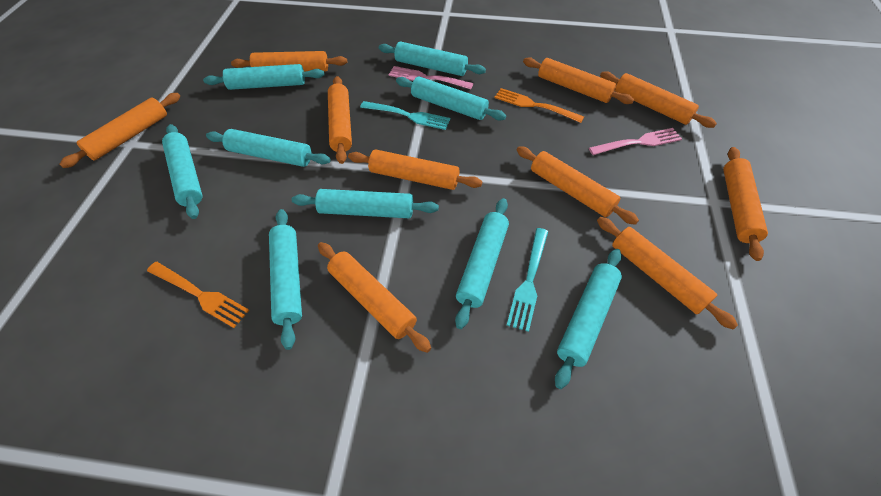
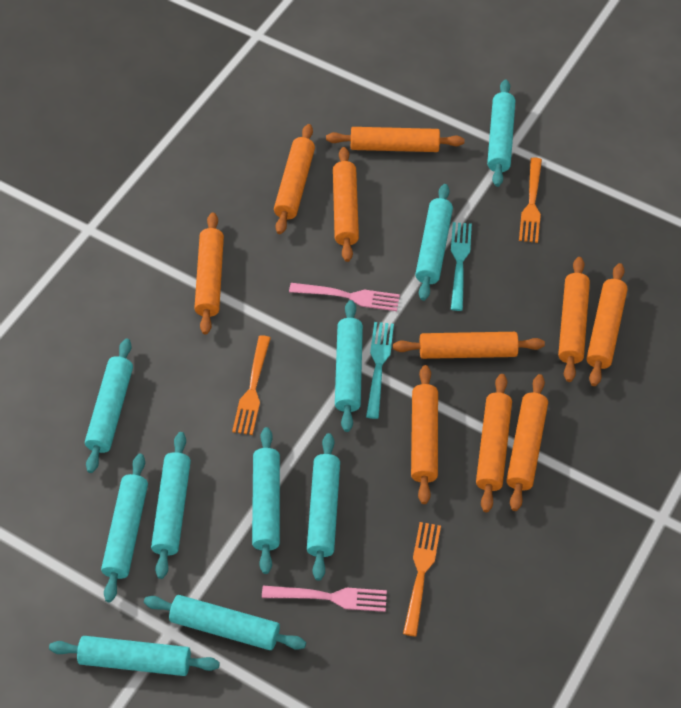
orange fork: 2 -> 3
turquoise rolling pin: 9 -> 10

